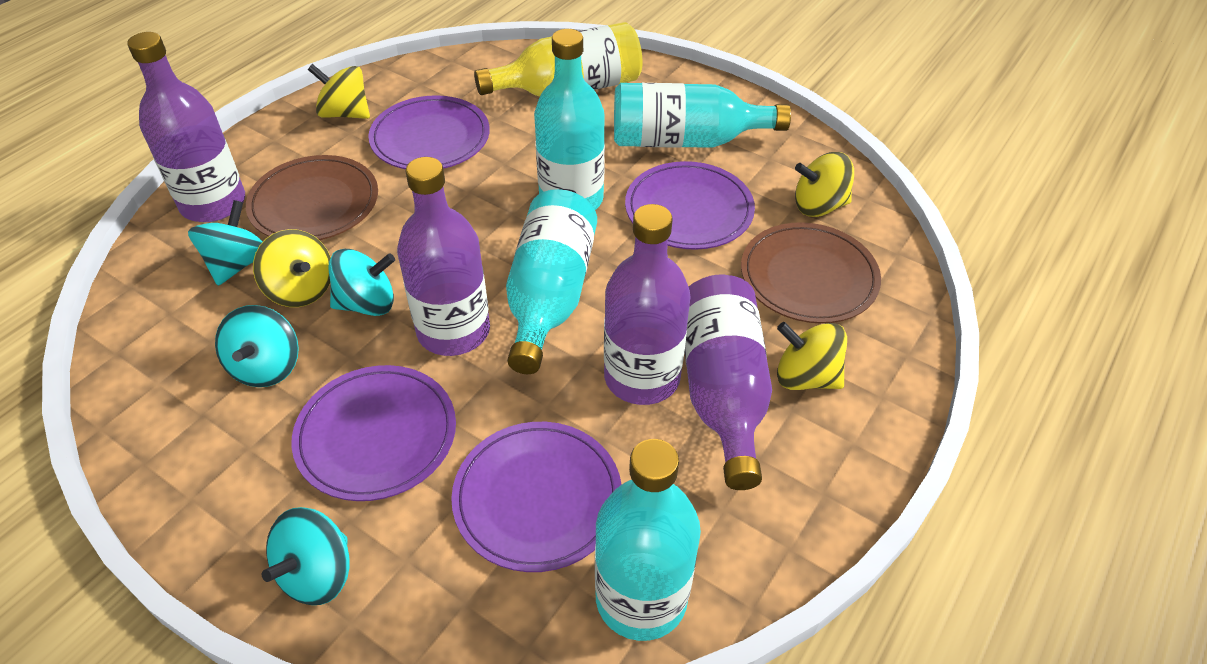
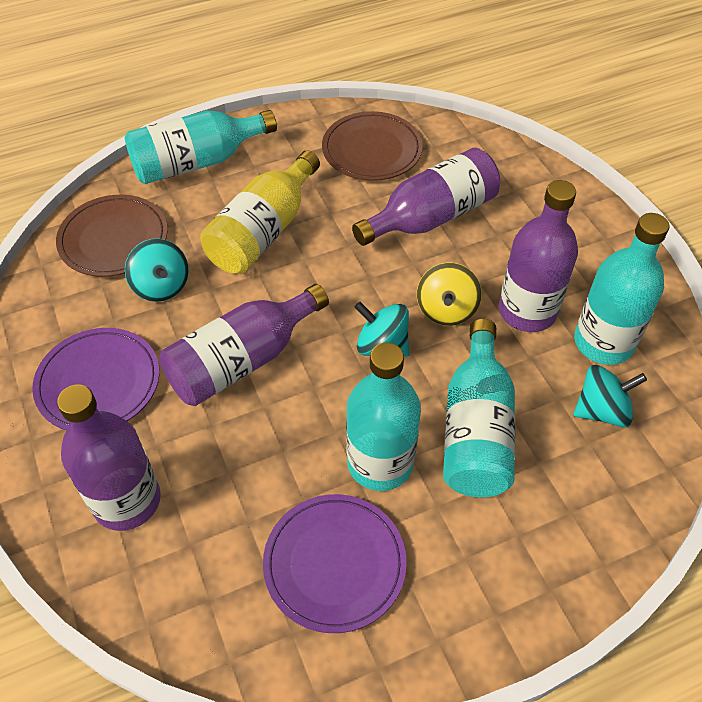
purple plate: 4 -> 2
turquoise spinning top: 4 -> 3
yellow spinning top: 4 -> 1

